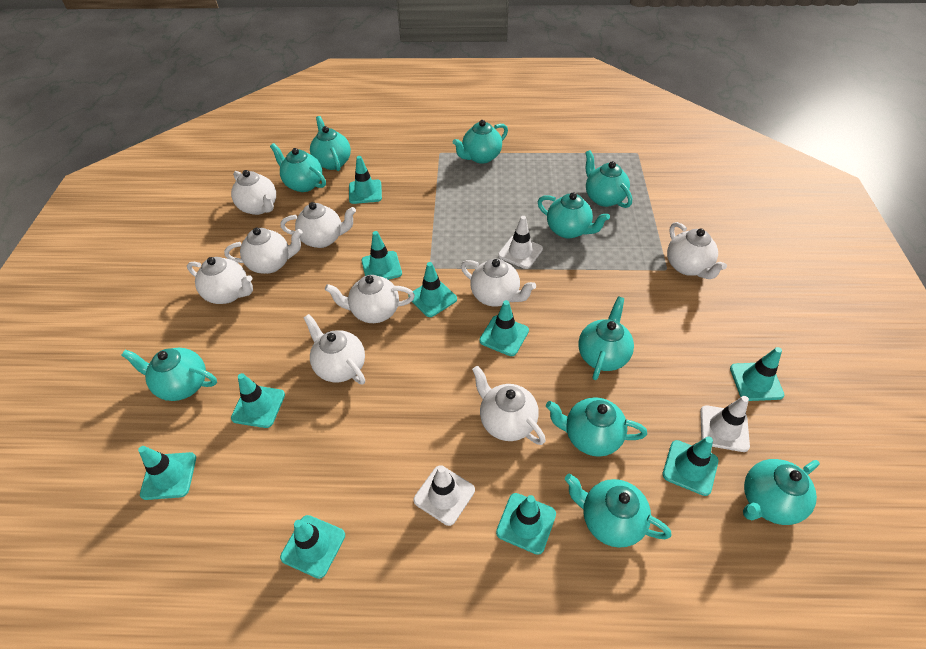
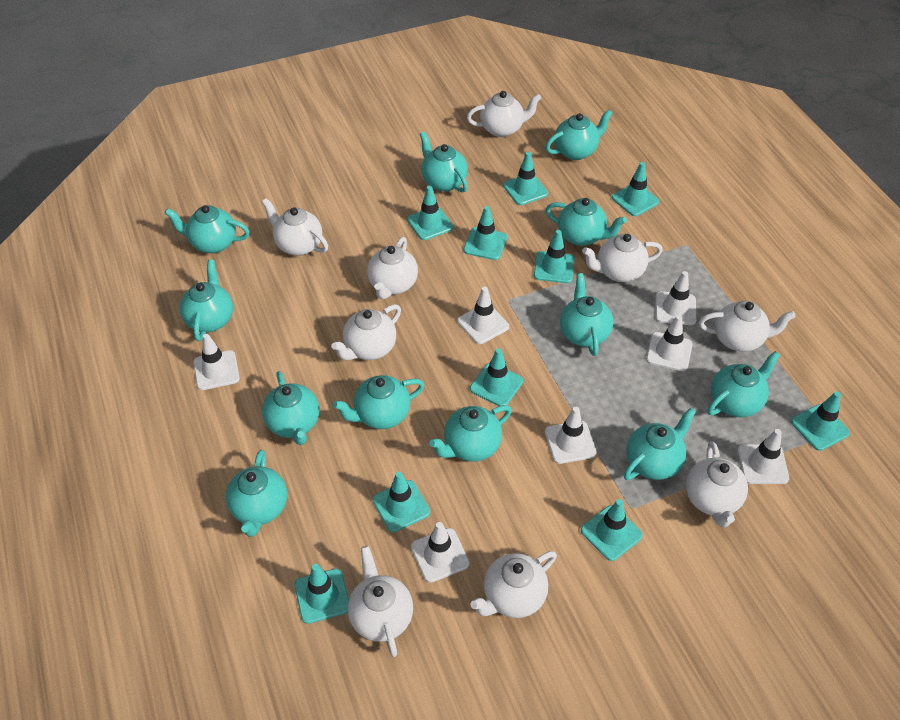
turquoise teapot: 10 -> 12
white traffic cone: 3 -> 7

